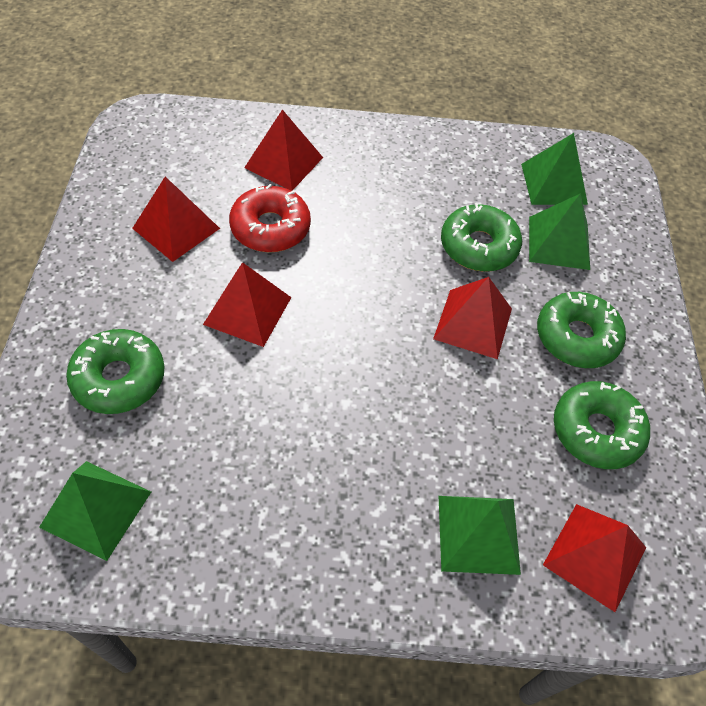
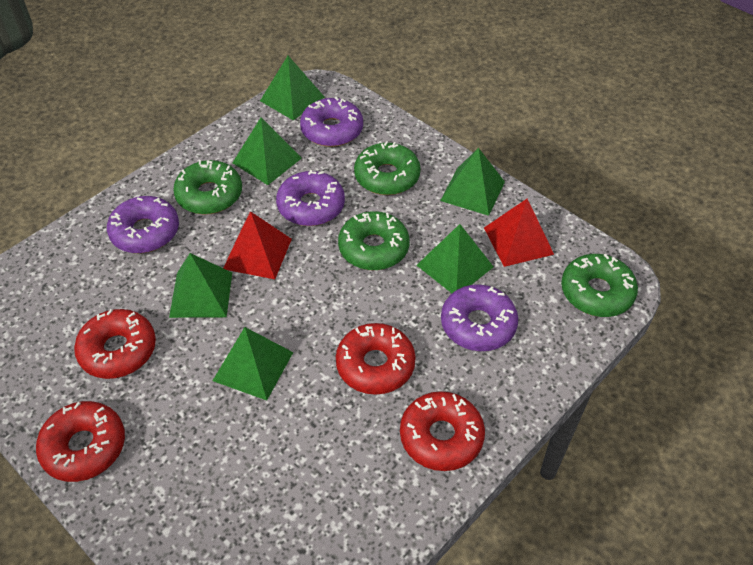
green pyramid: 4 -> 6
purple donut: 0 -> 4
red donut: 1 -> 4
red pyramid: 5 -> 2

